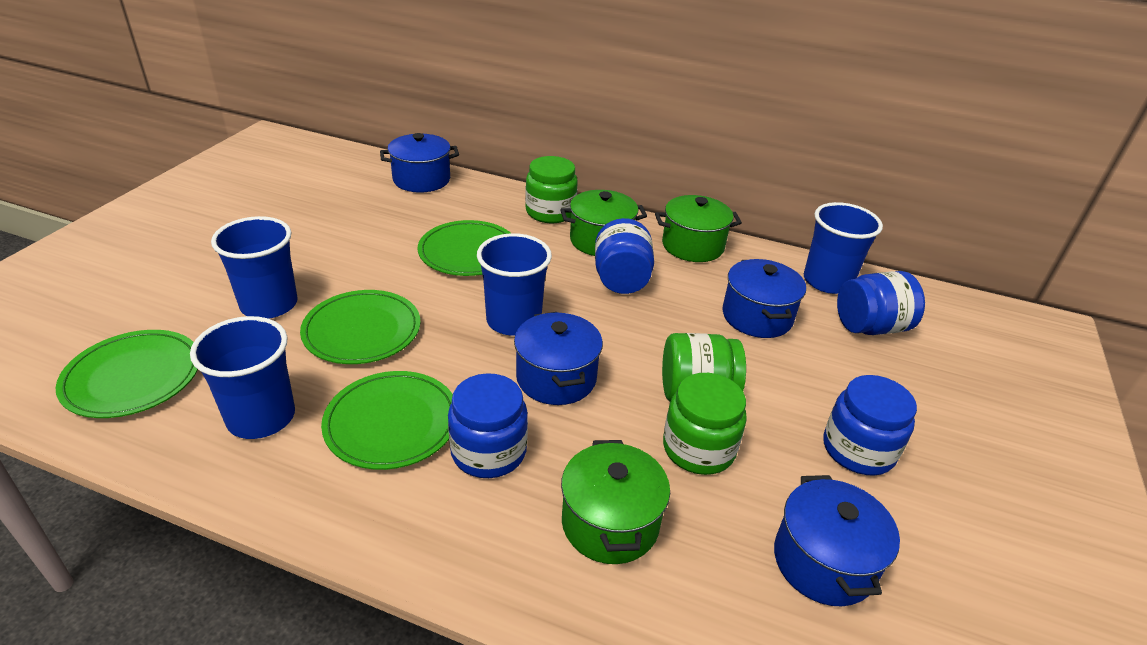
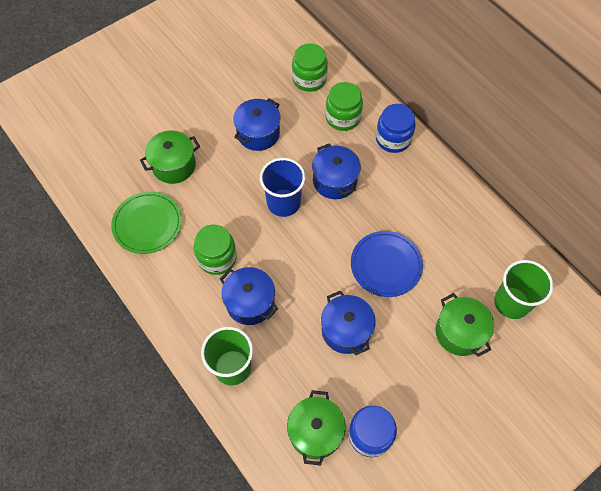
blue cup: 4 -> 1
blue jar: 4 -> 2
blue plate: 0 -> 1
green cup: 0 -> 2
green plate: 4 -> 1

